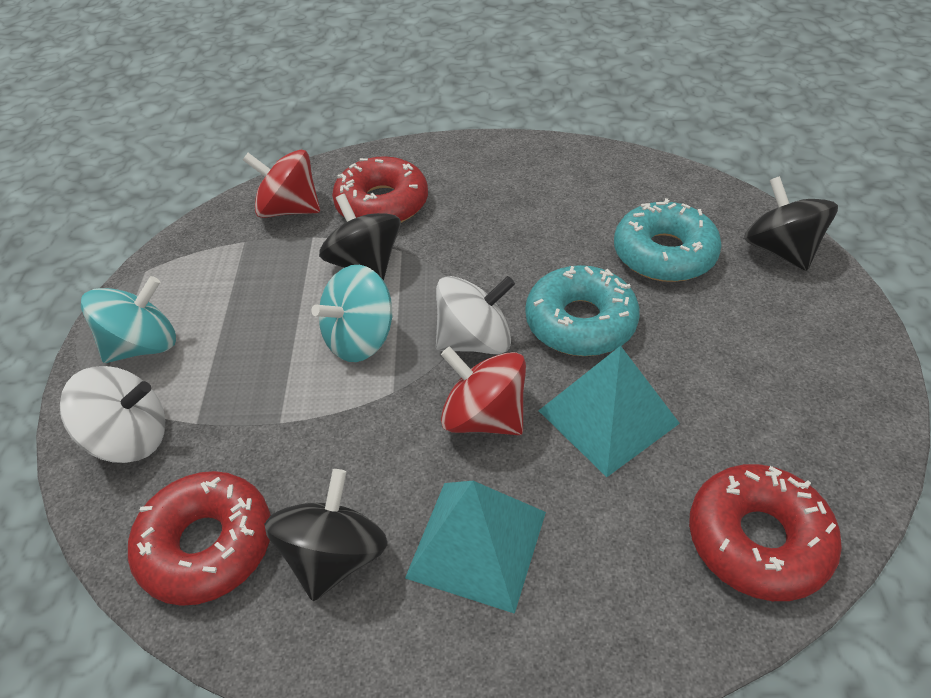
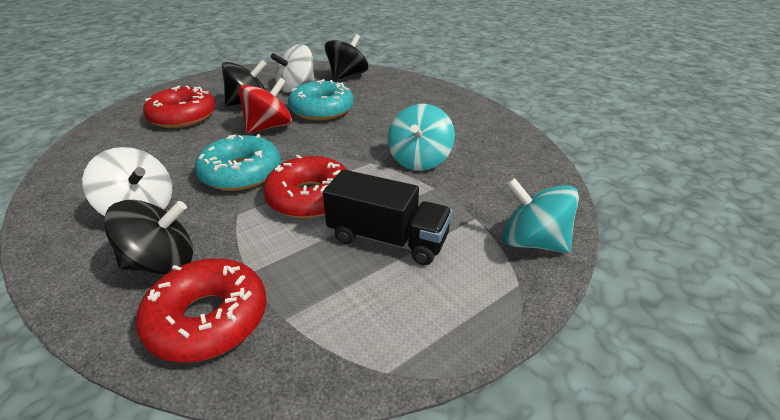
black truck: 0 -> 1
red spinning top: 2 -> 1
turquoise pyramid: 2 -> 0

